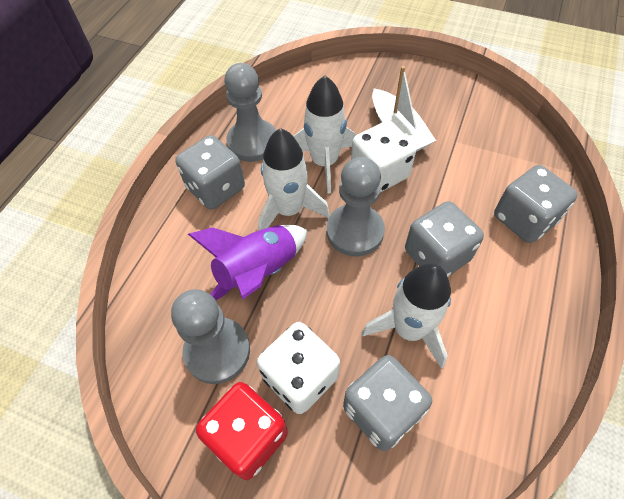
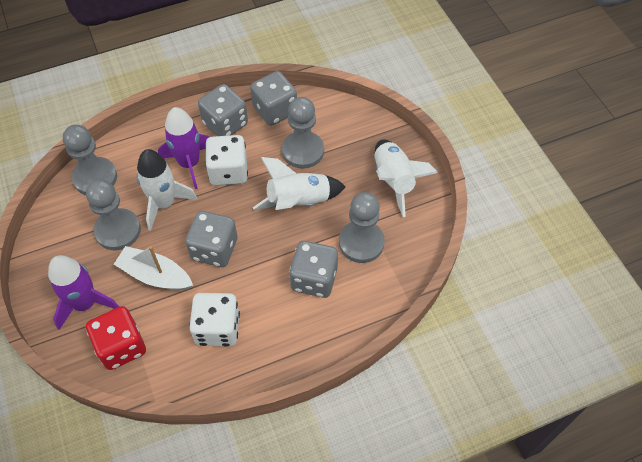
grey pawn: 3 -> 4
purple rocket: 1 -> 2

